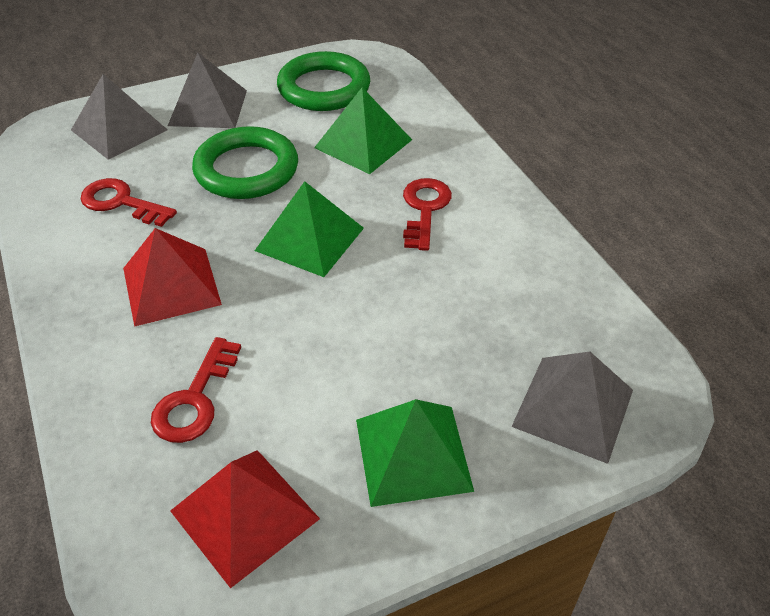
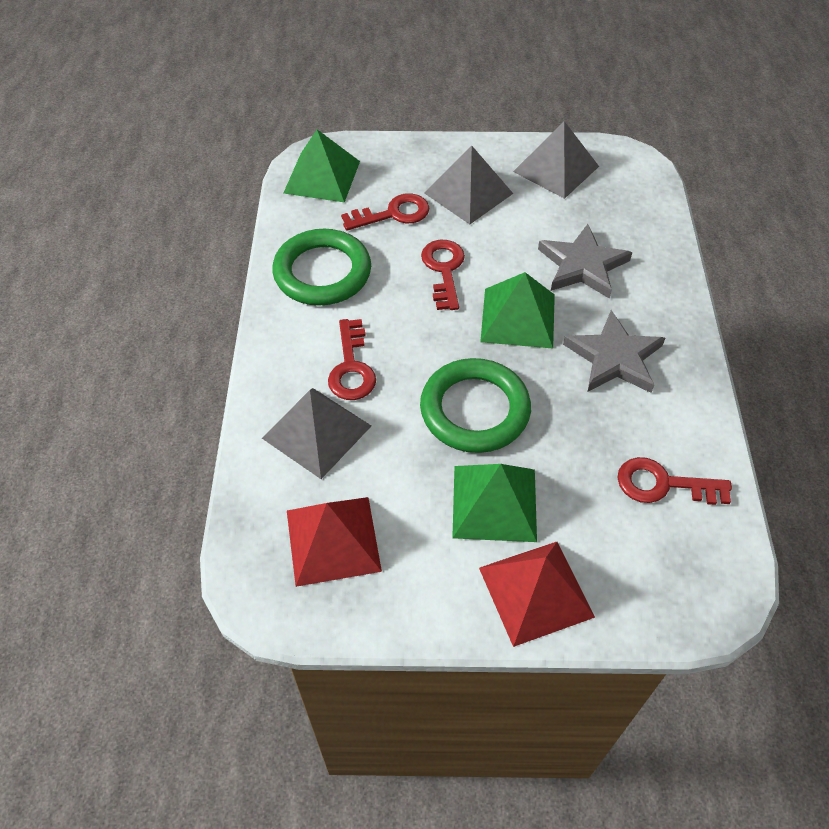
grey star: 0 -> 2
red key: 3 -> 4

